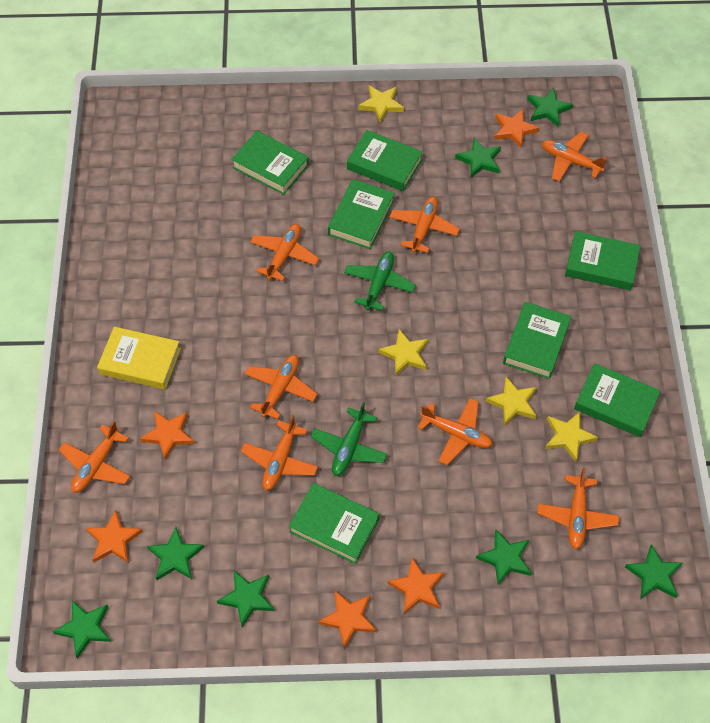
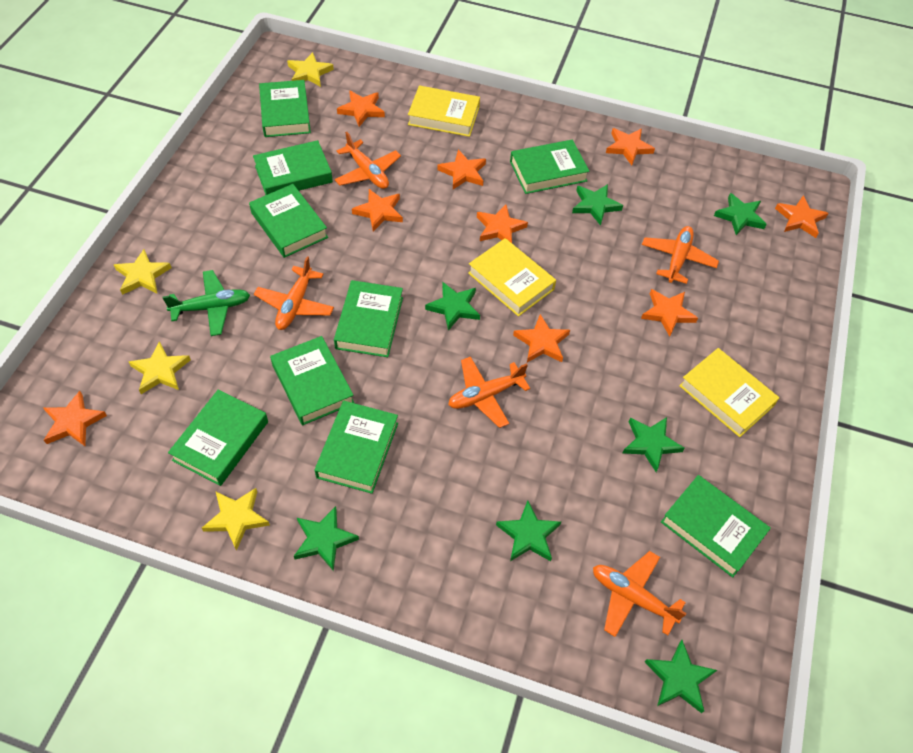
green book: 7 -> 9
green plane: 2 -> 1
orange plane: 8 -> 5
orange star: 5 -> 9
yellow book: 1 -> 3

